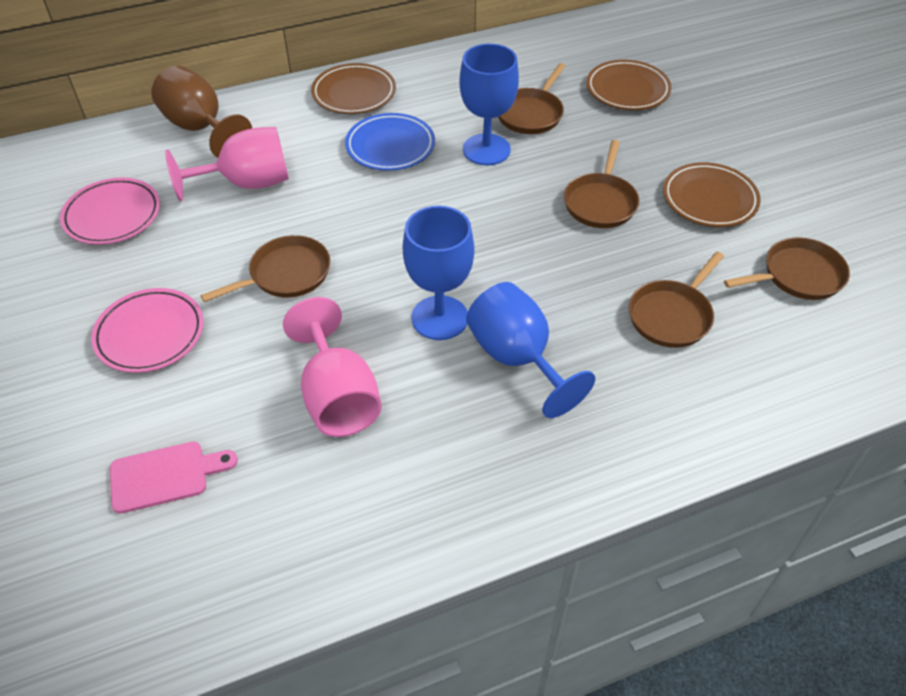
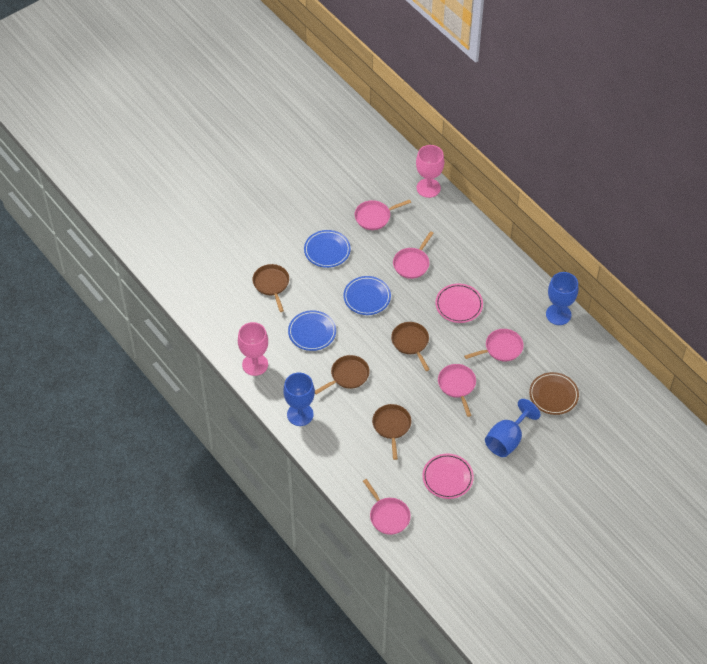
blue plate: 1 -> 3
brown goblet: 1 -> 0
brown pan: 5 -> 4
brown plate: 3 -> 1
pink cutting board: 1 -> 0
pink pan: 0 -> 5

